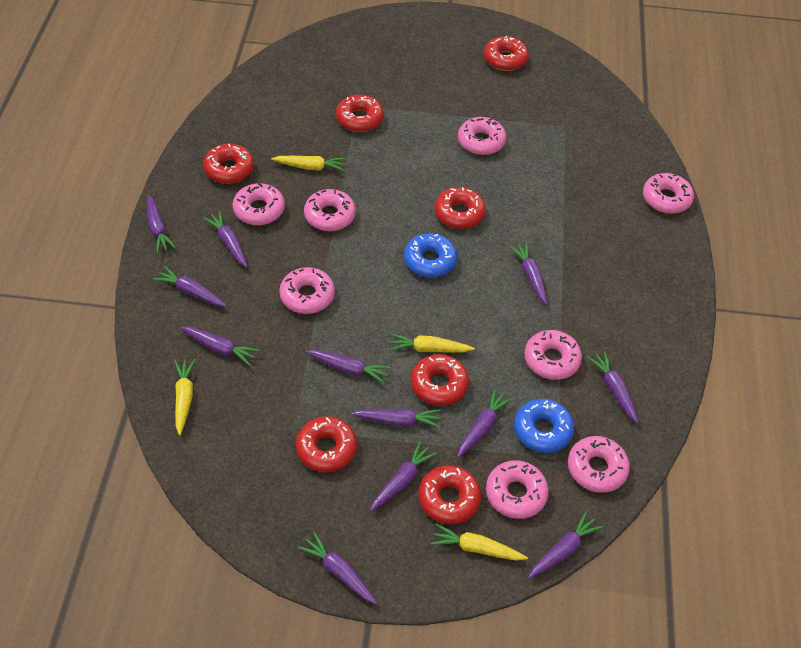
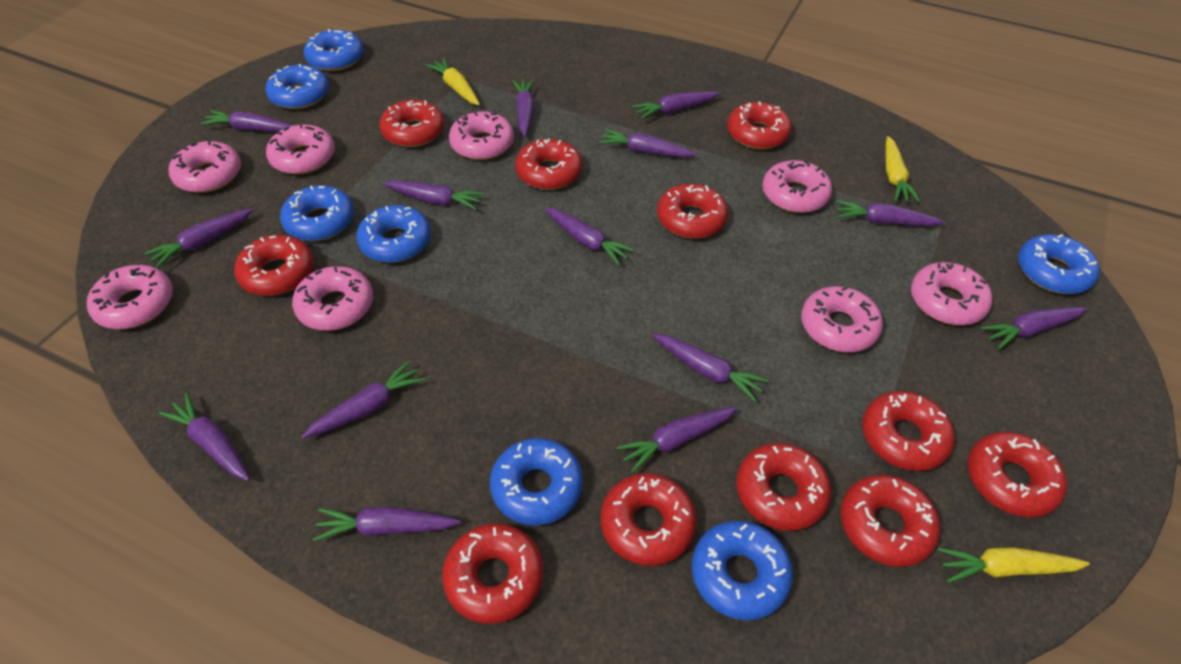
blue donut: 2 -> 7
purple carrot: 12 -> 14
red donut: 7 -> 11
yellow carrot: 4 -> 3

